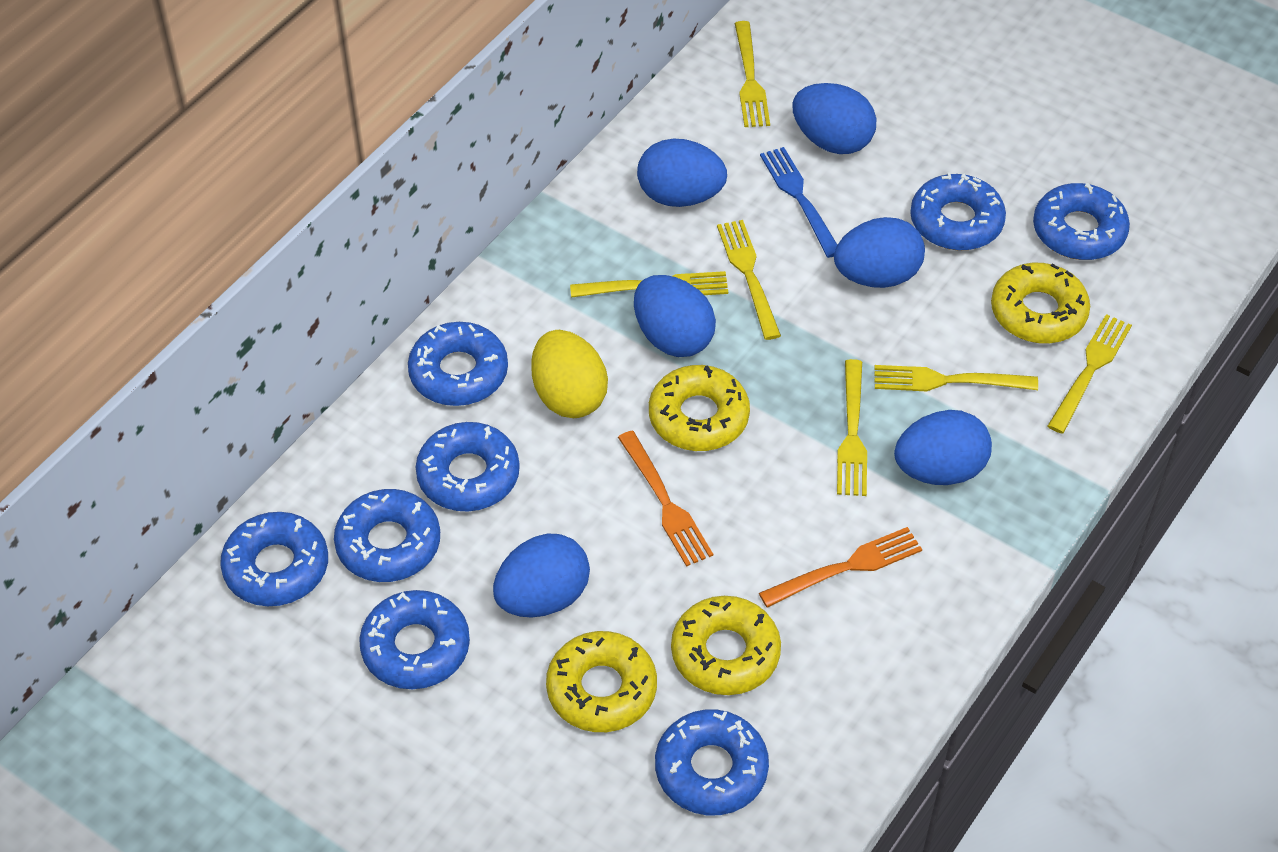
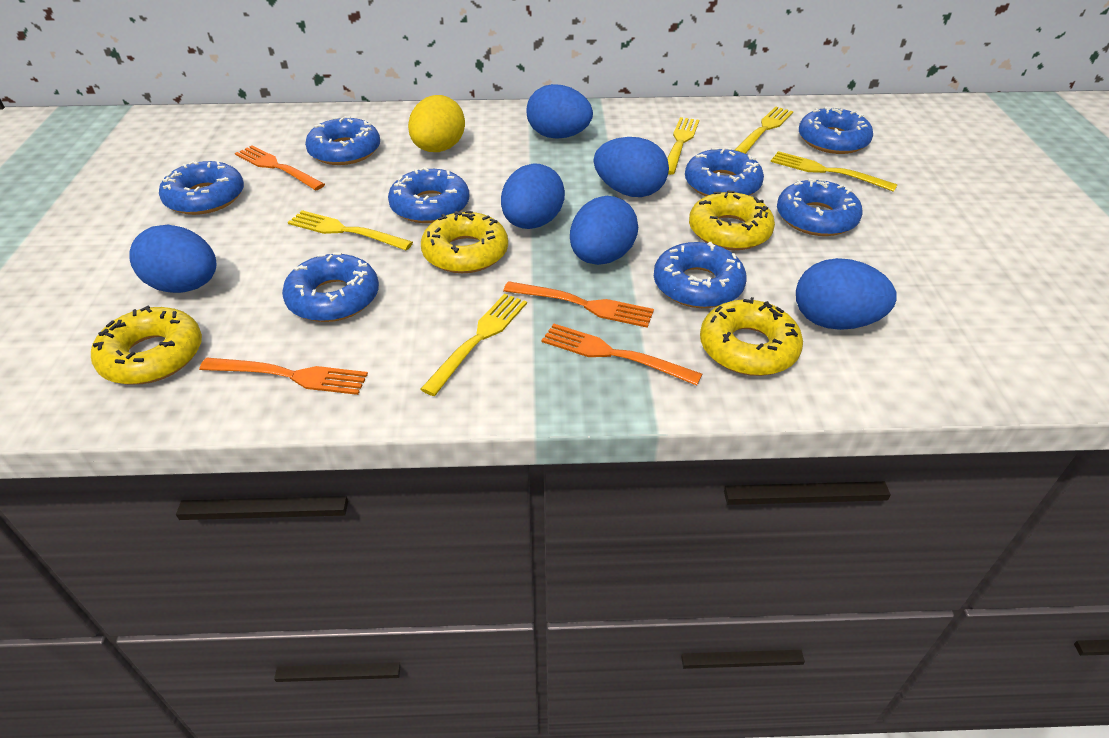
blue fork: 1 -> 0
orange fork: 2 -> 4
yellow fork: 6 -> 5

